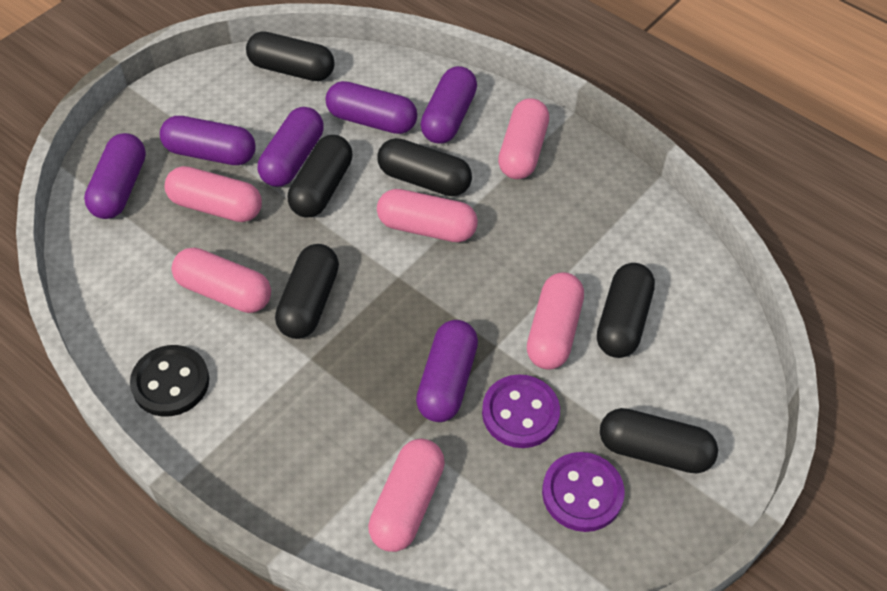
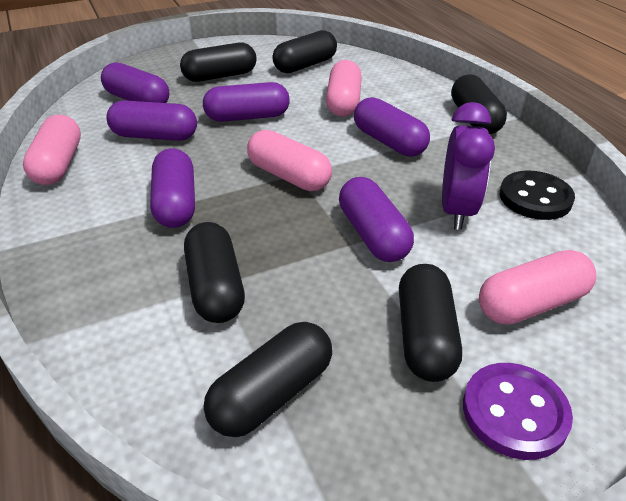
pink capsule: 6 -> 4
purple button: 2 -> 1
purple clock: 0 -> 1

